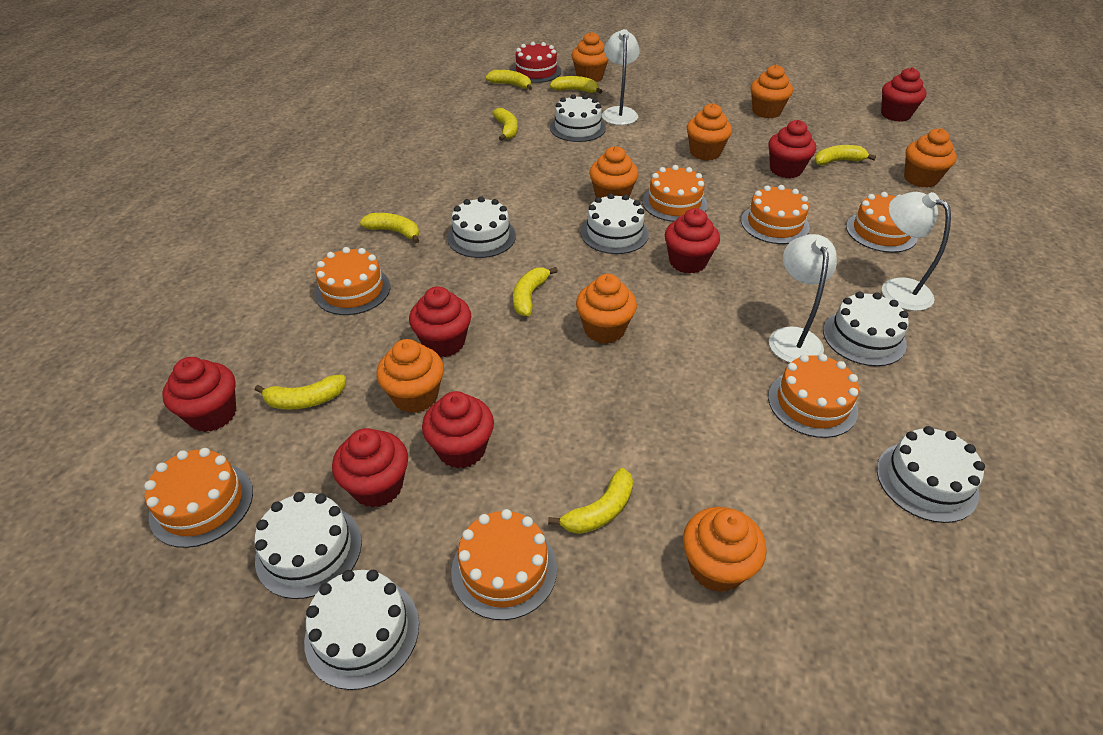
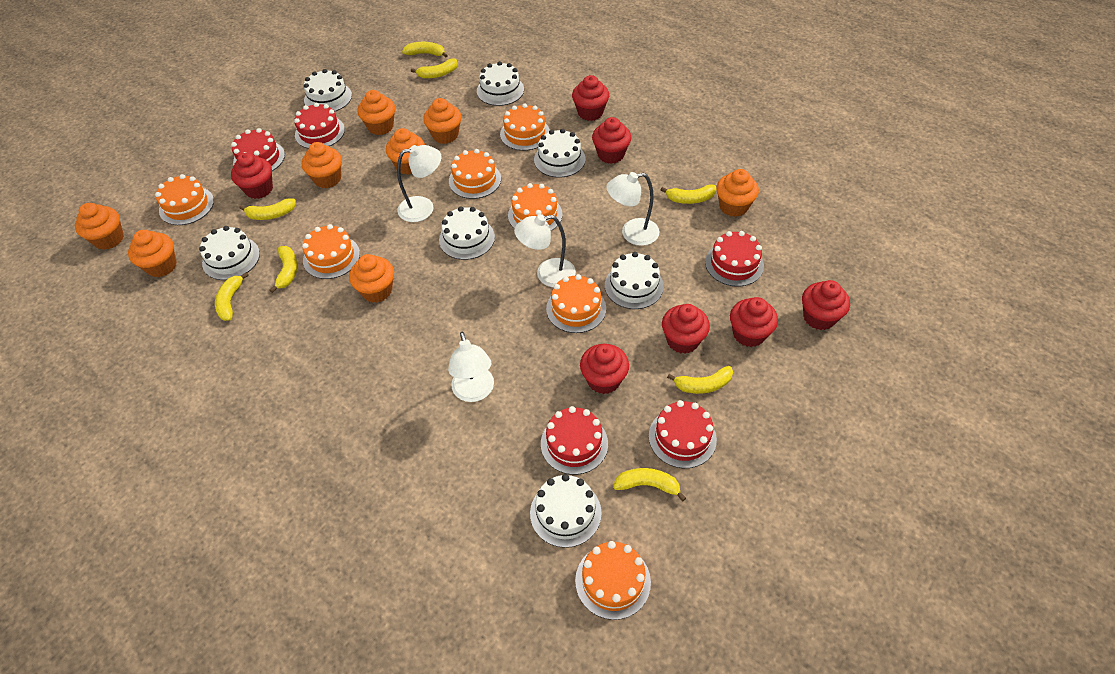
red cake: 1 -> 5
white lamp: 3 -> 4

